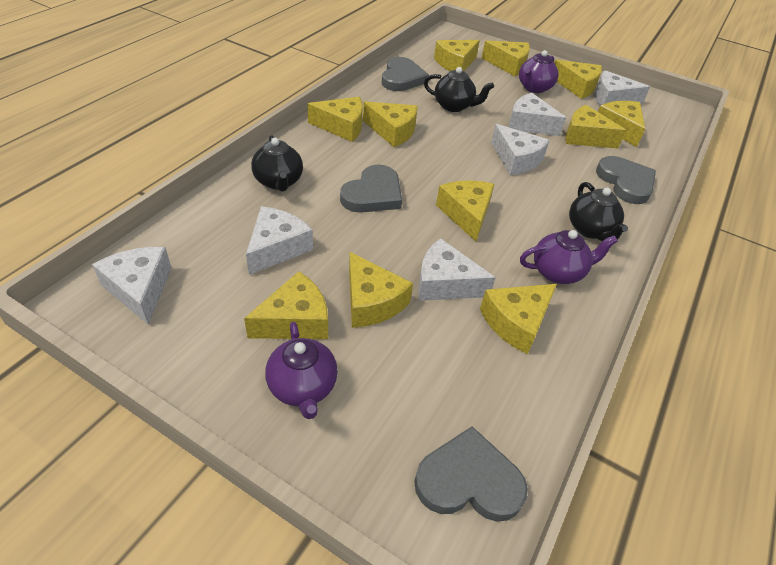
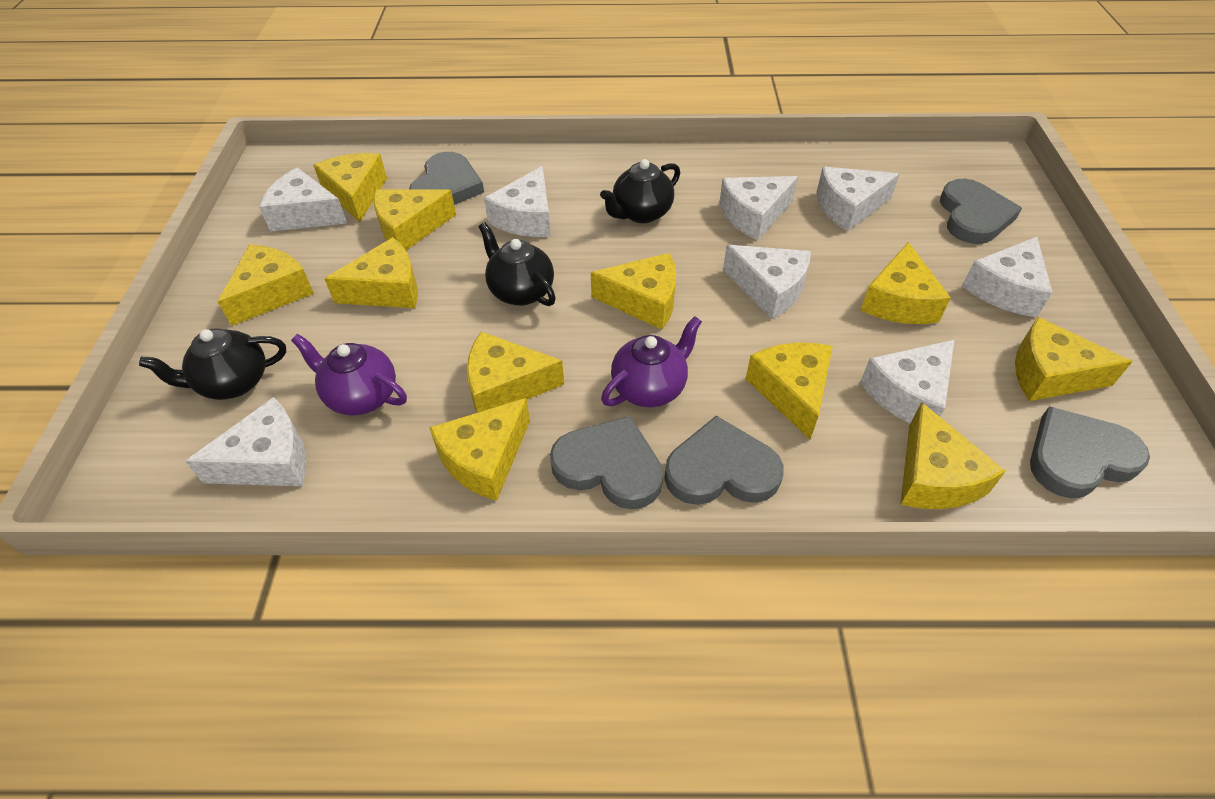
grey heart: 4 -> 5
purple teapot: 3 -> 2
white cheese: 6 -> 8

